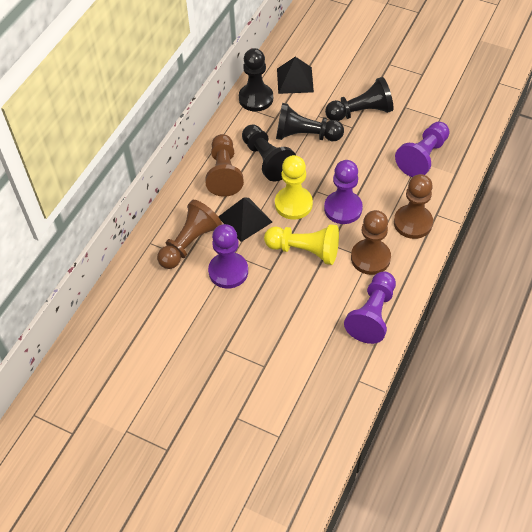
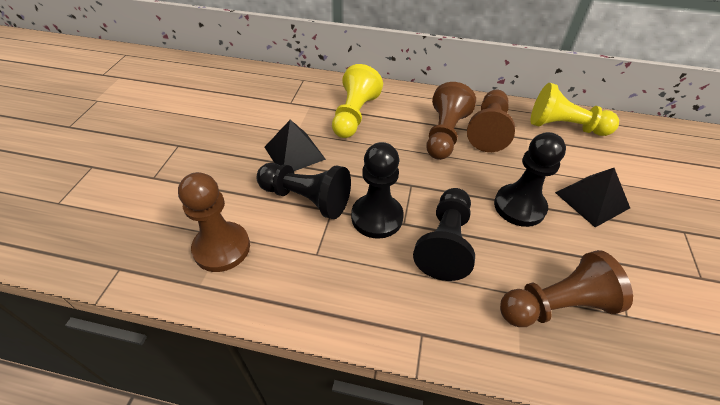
purple pawn: 4 -> 0

